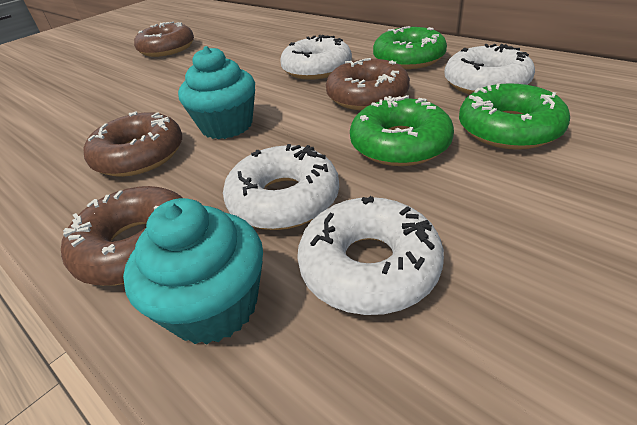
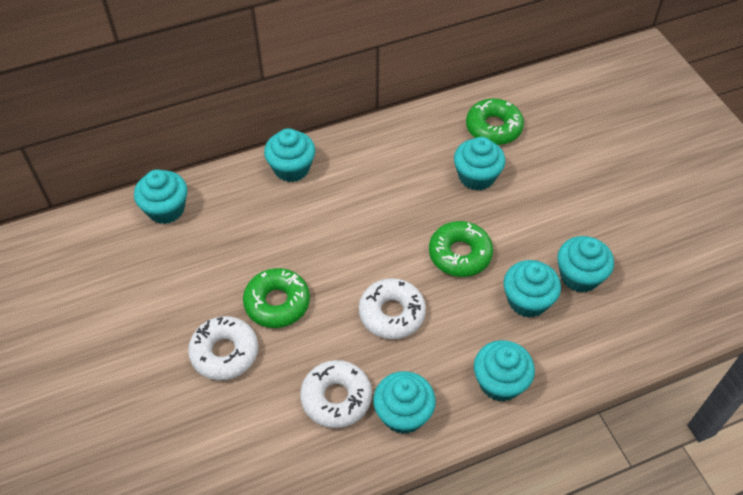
brown donut: 4 -> 0
turquoise cupcake: 2 -> 7
white donut: 4 -> 3

